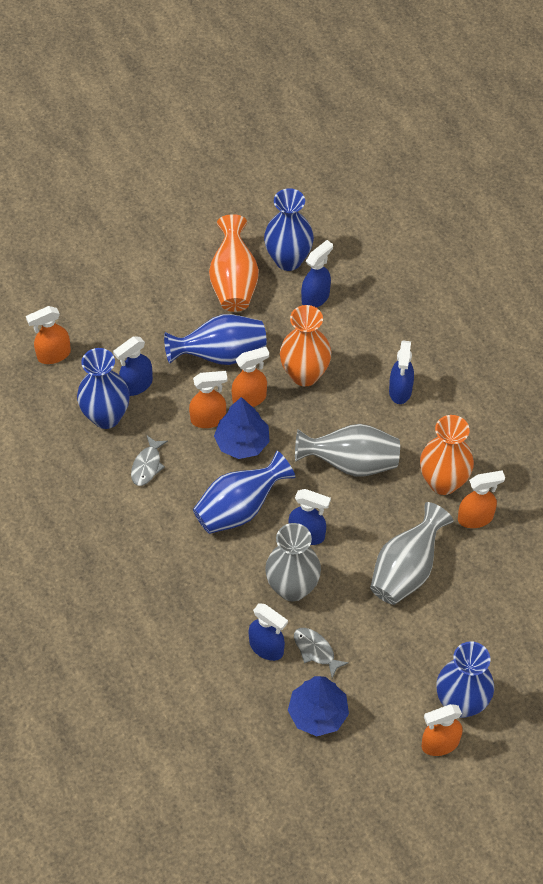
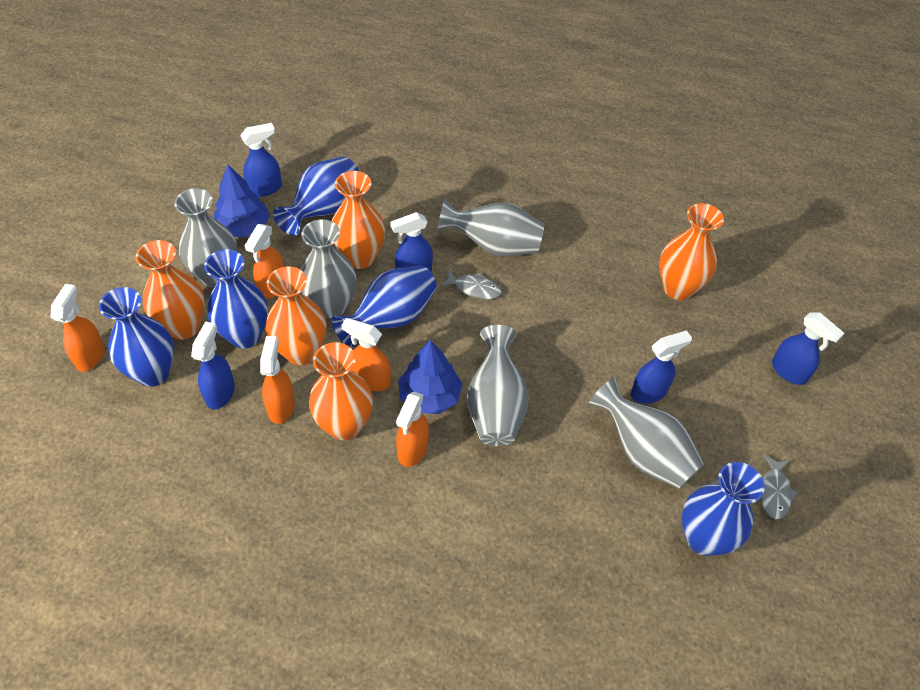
grey vase: 3 -> 5
orange vase: 3 -> 5

